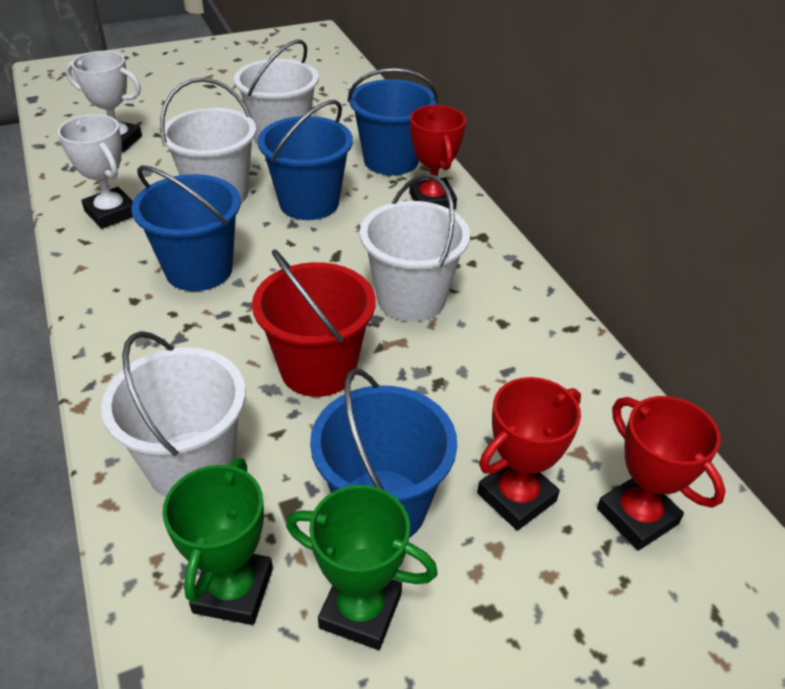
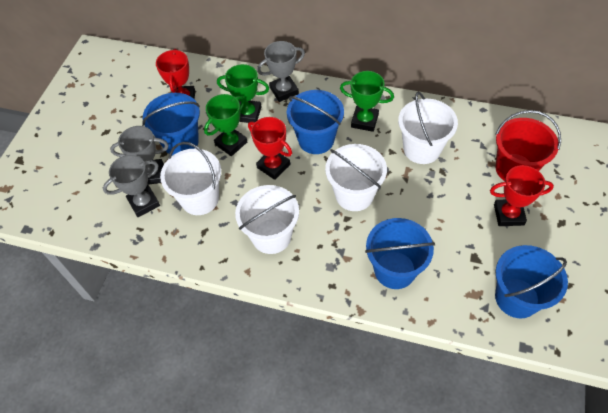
green trophy: 2 -> 3
grey trophy: 0 -> 3
white trophy: 2 -> 0

